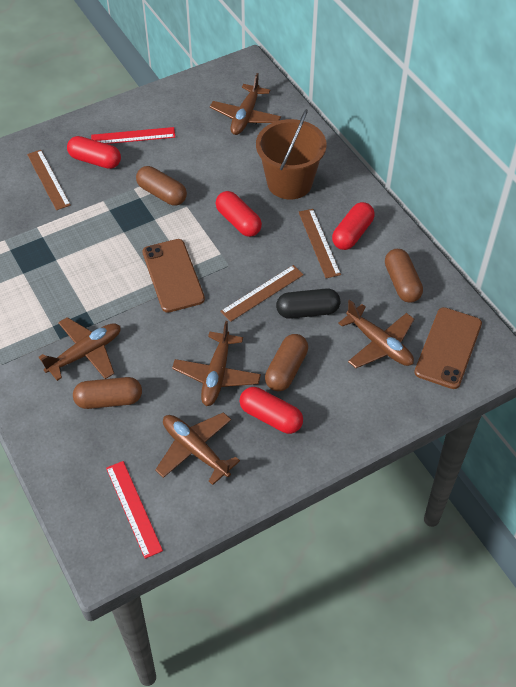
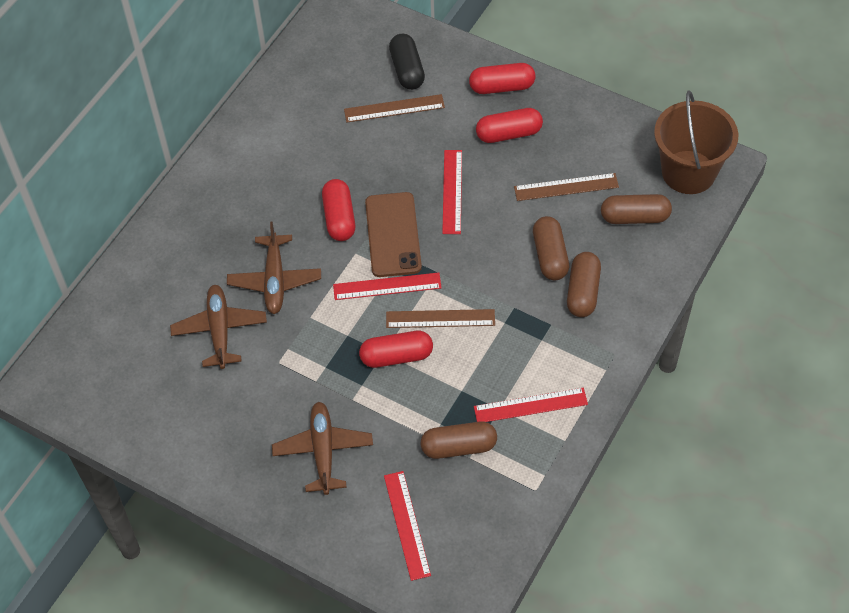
brown phone: 2 -> 1
brown plane: 5 -> 3
red ruler: 2 -> 4

